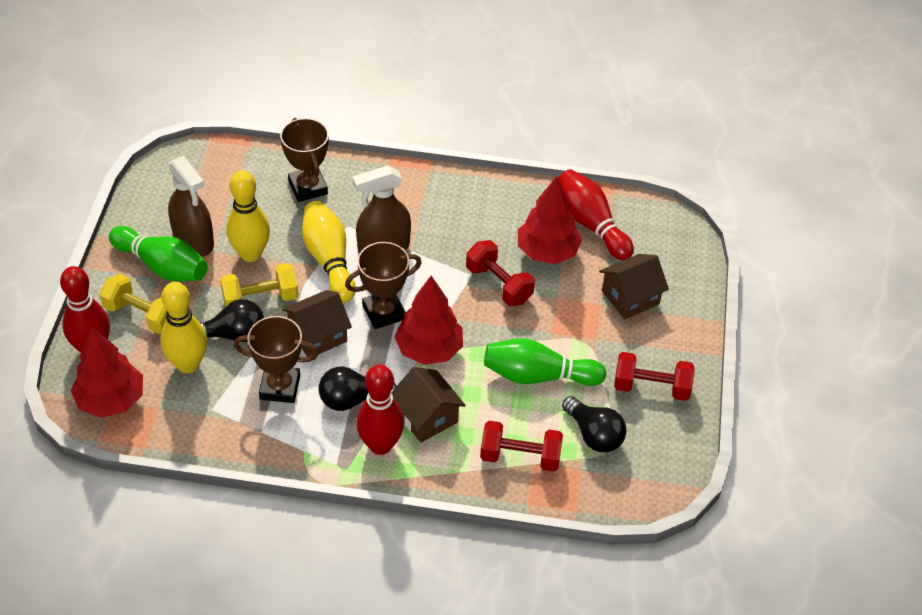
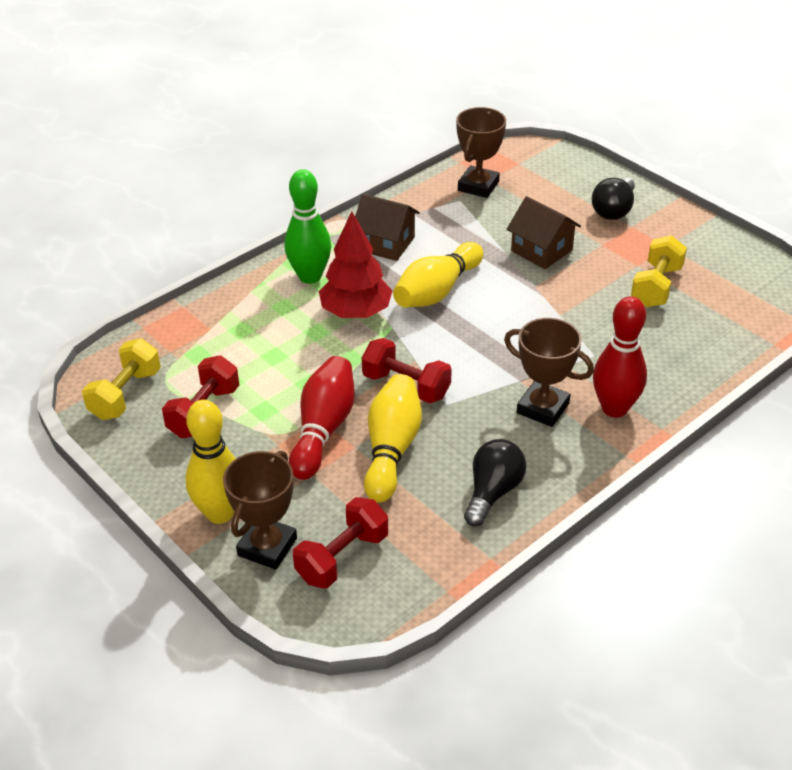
black light bulb: 3 -> 2
brown house: 3 -> 2
brown spray bottle: 2 -> 0
green bowling pin: 2 -> 1
red bowling pin: 3 -> 2
red tree: 3 -> 1

